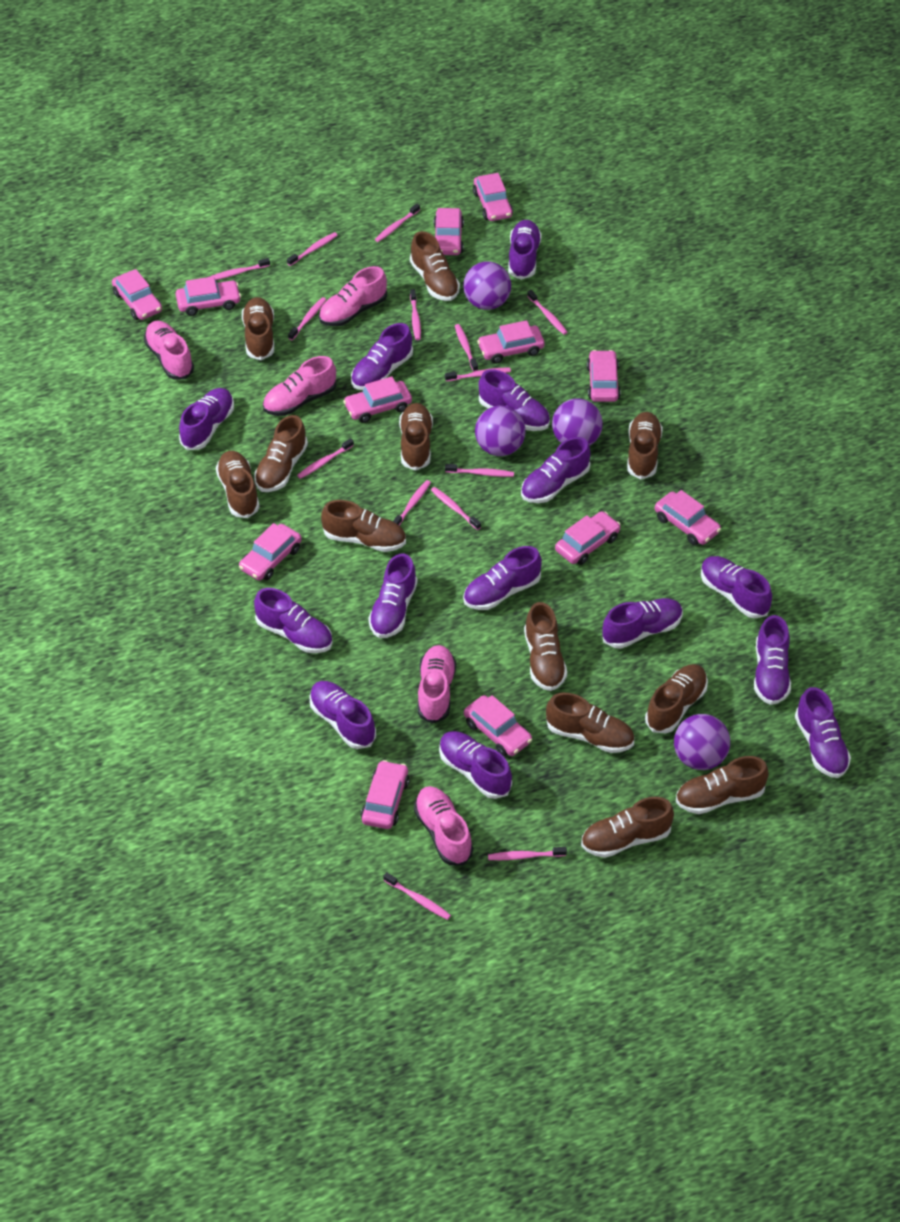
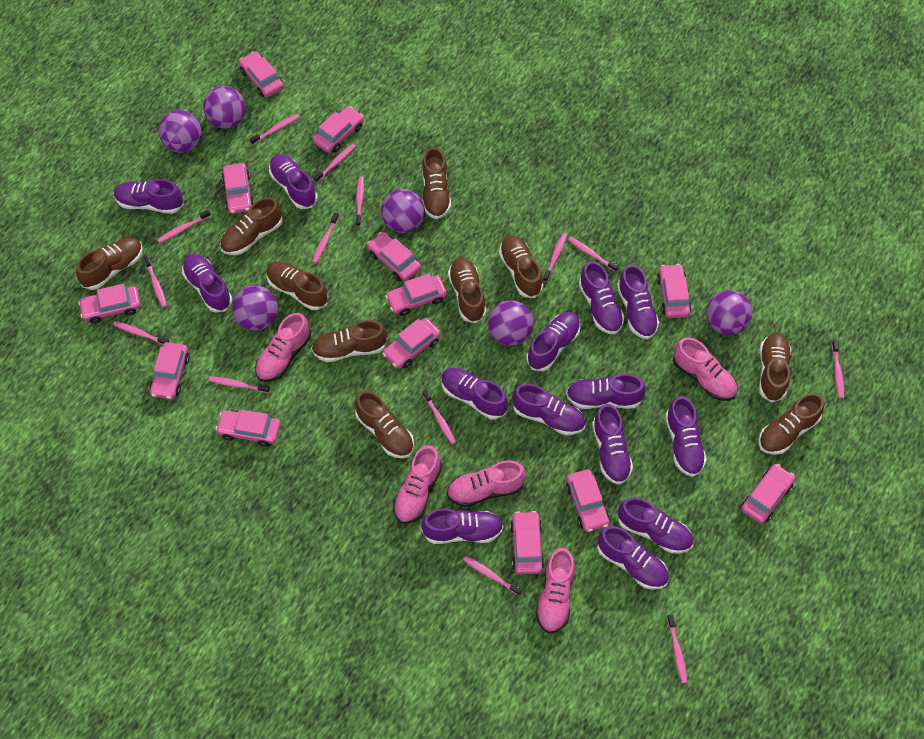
brown shoe: 12 -> 10
pink car: 12 -> 13
purple ball: 4 -> 6

